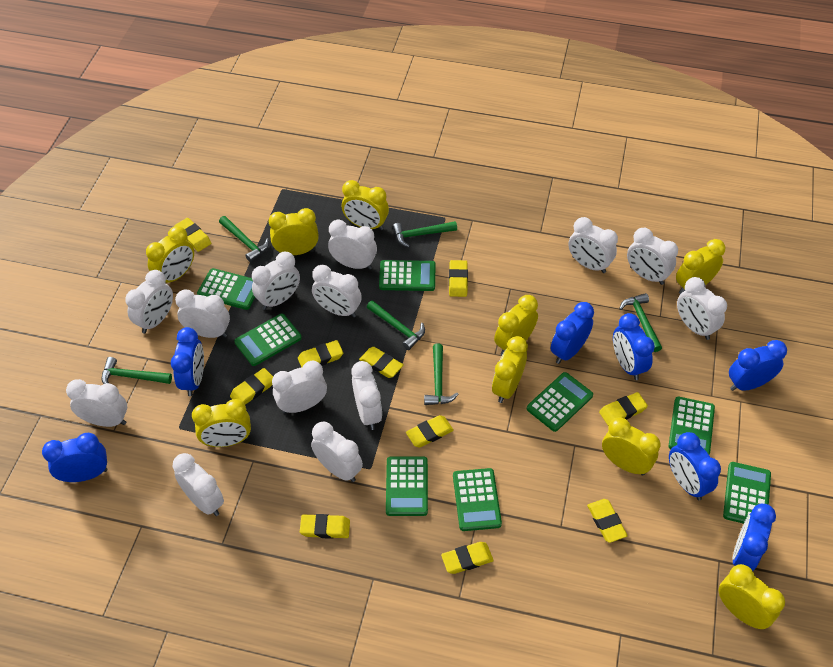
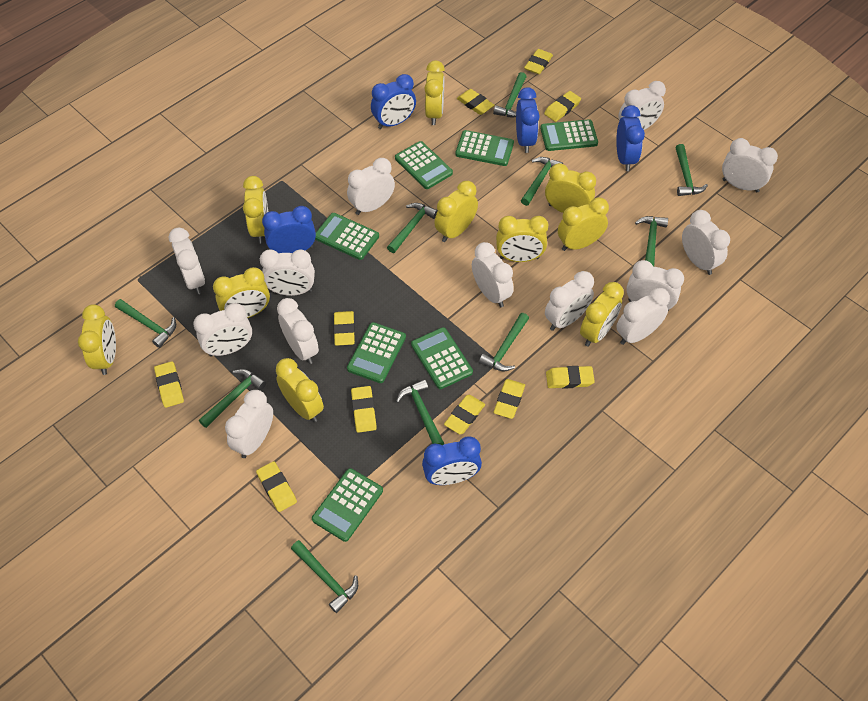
blue clock: 7 -> 5
green calculator: 8 -> 7
green hammer: 6 -> 10
yellow clock: 9 -> 10

